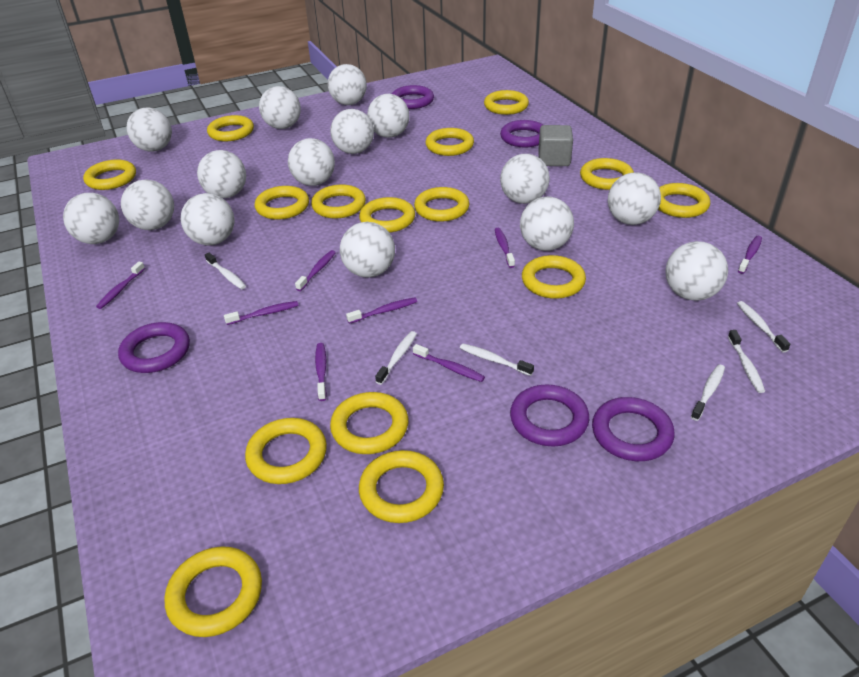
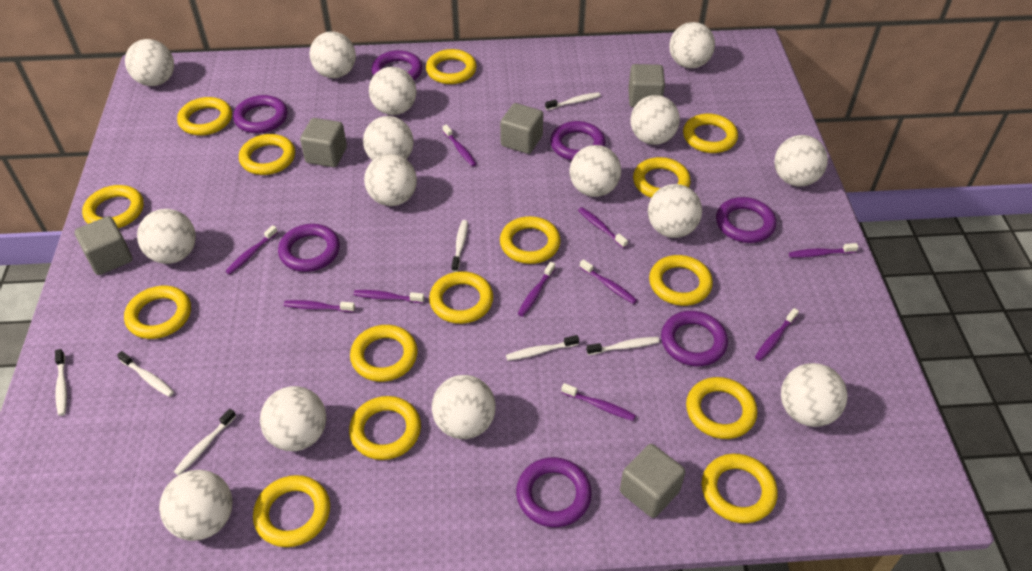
grey cube: 1 -> 5
purple ring: 5 -> 7
purple toothbrush: 8 -> 10
white toothbrush: 6 -> 7

